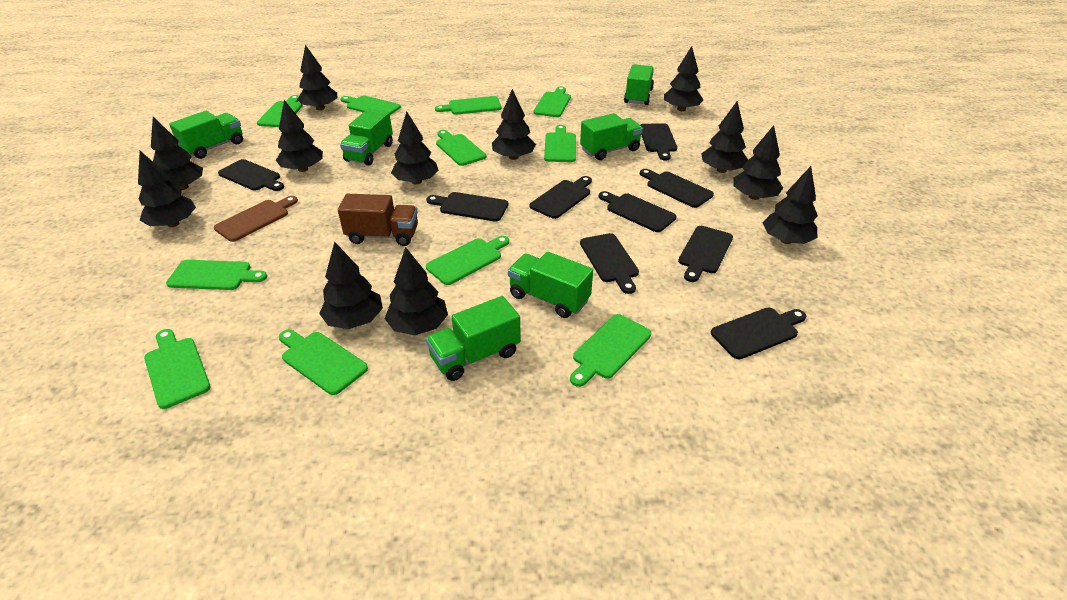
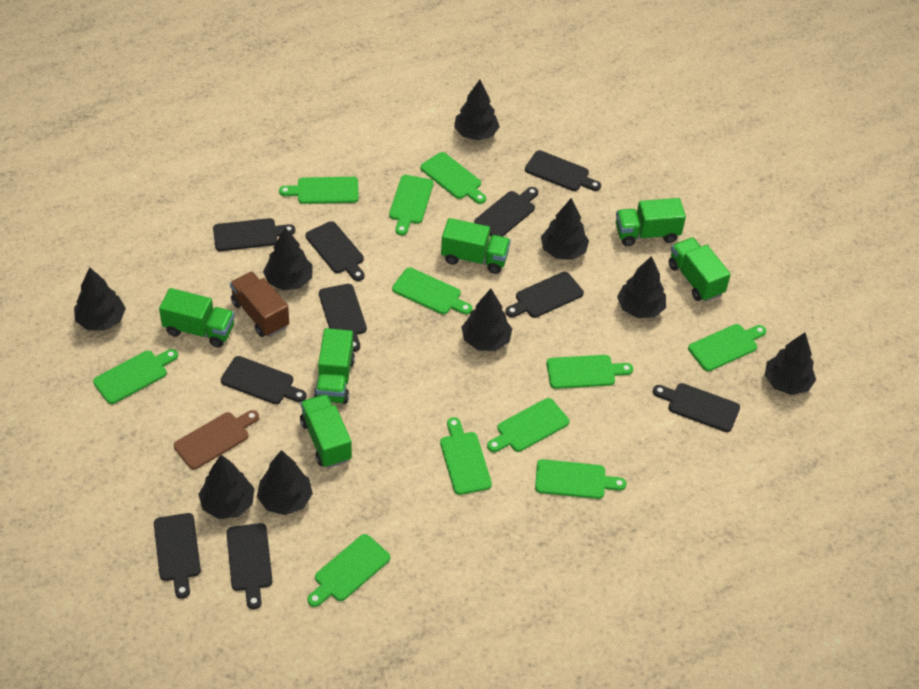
black cutting board: 9 -> 10
black tree: 12 -> 9

